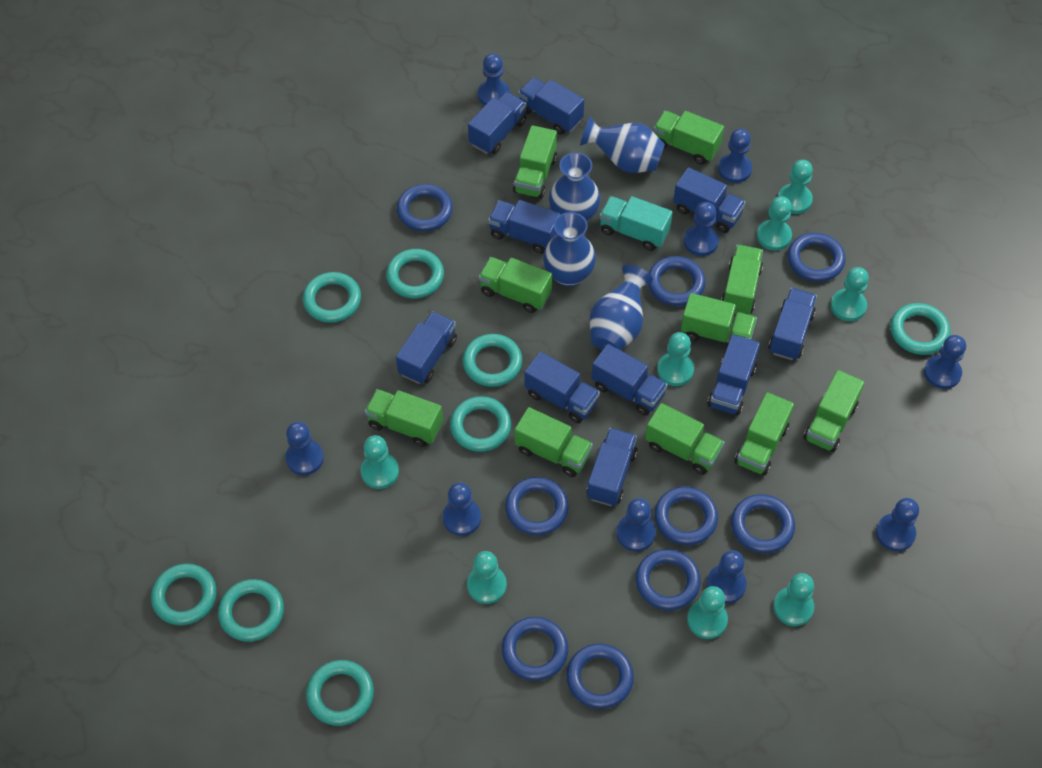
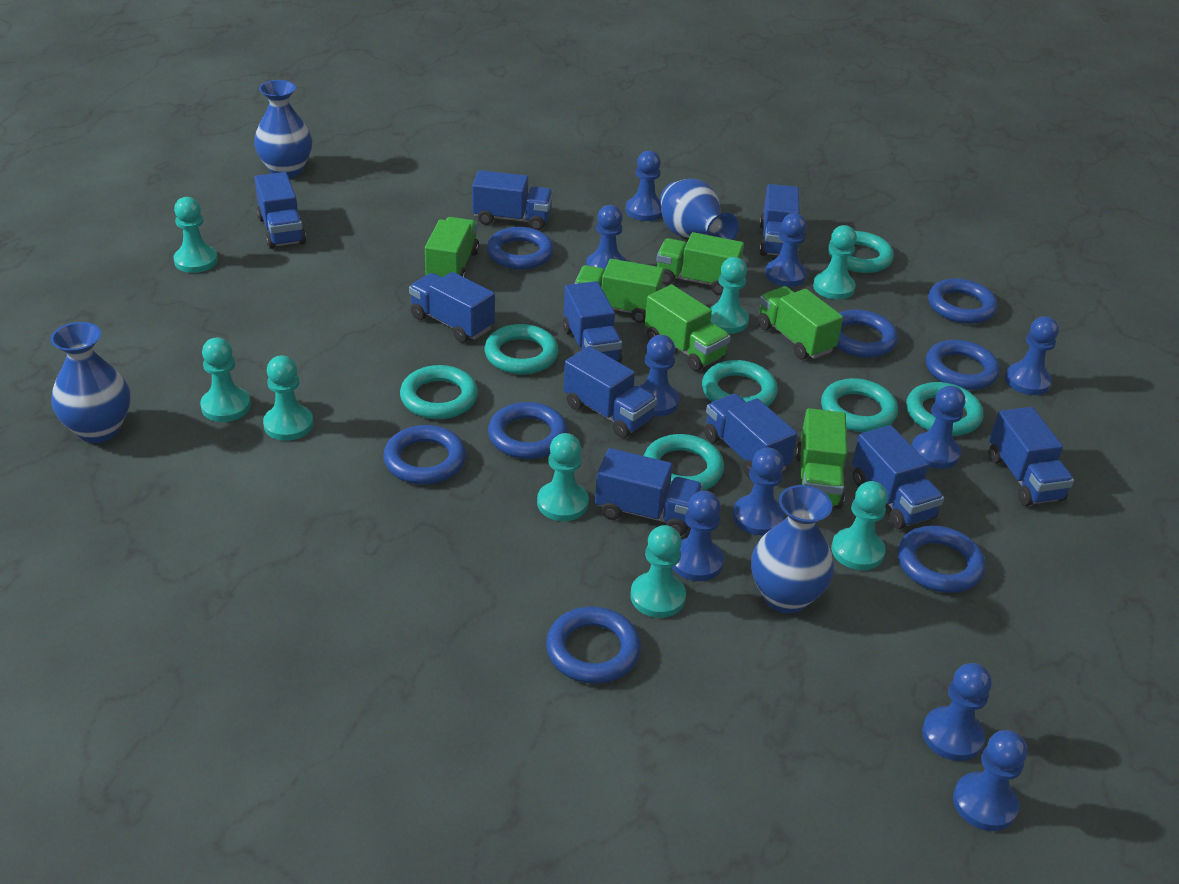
blue pawn: 9 -> 10
blue ring: 9 -> 8
green truck: 10 -> 6
turquoise ring: 8 -> 7
turquoise truck: 1 -> 0

